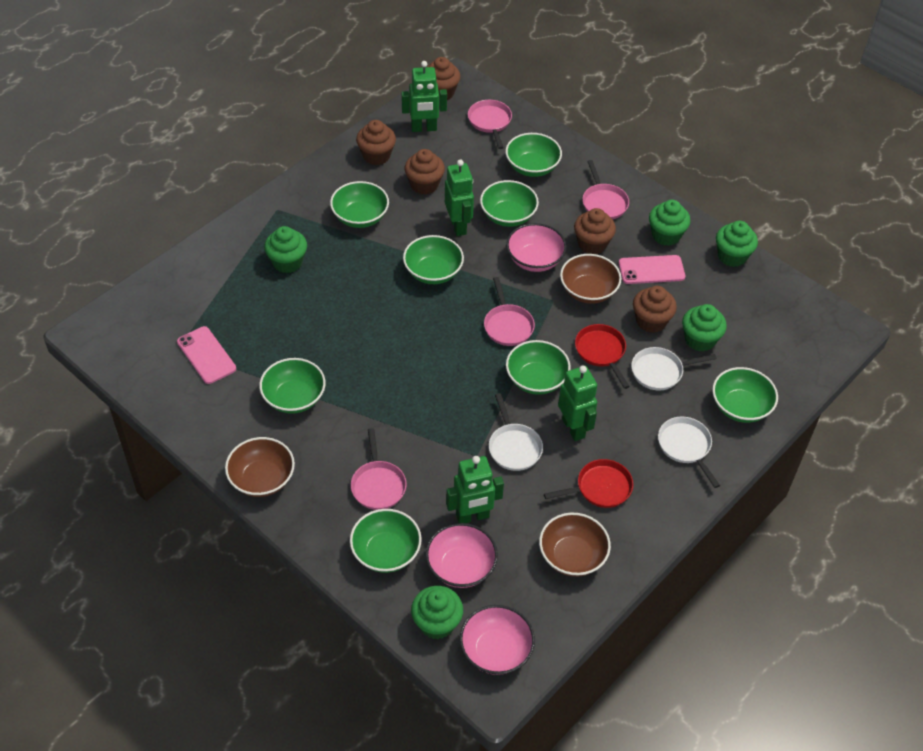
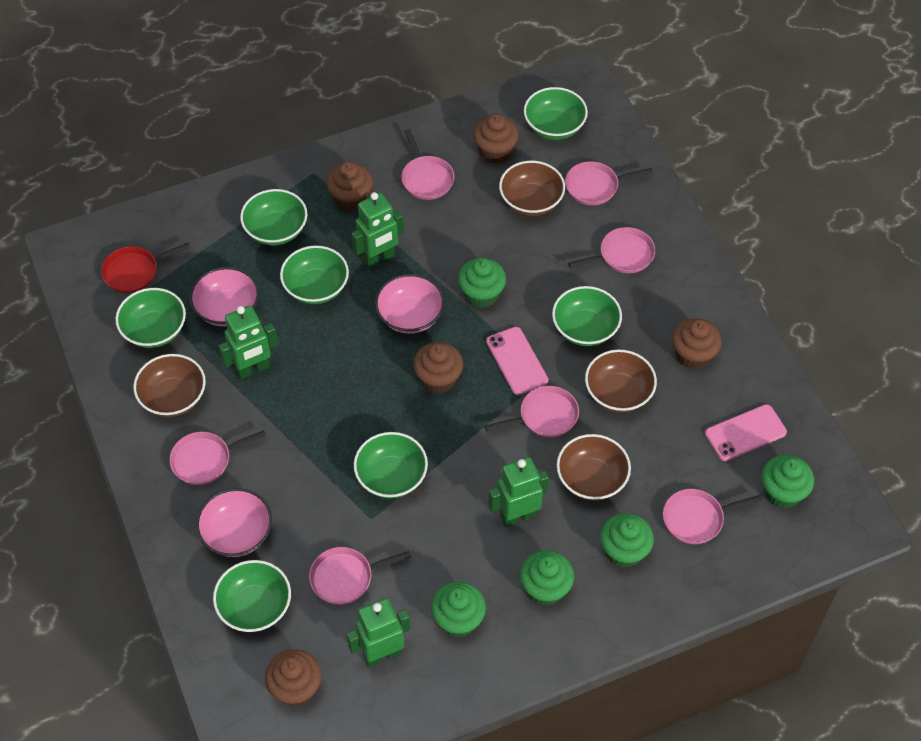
brown bowl: 3 -> 4
green bowl: 8 -> 7
pink pan: 4 -> 7
red pan: 2 -> 1
white pan: 3 -> 0

